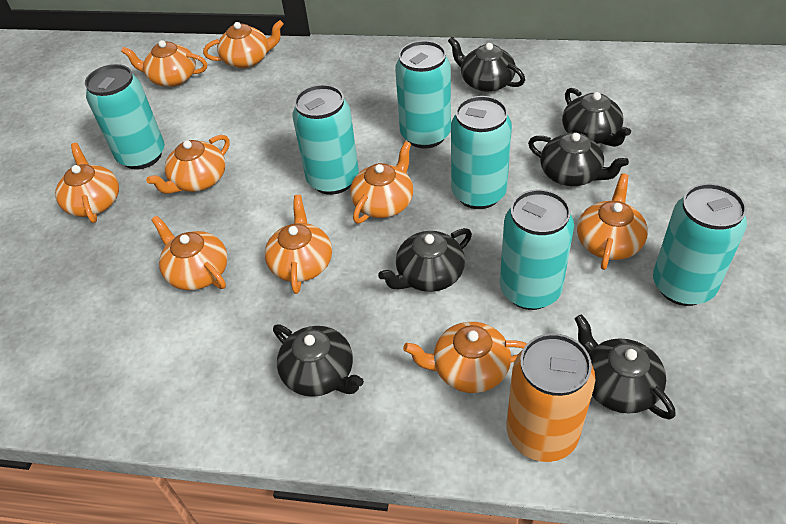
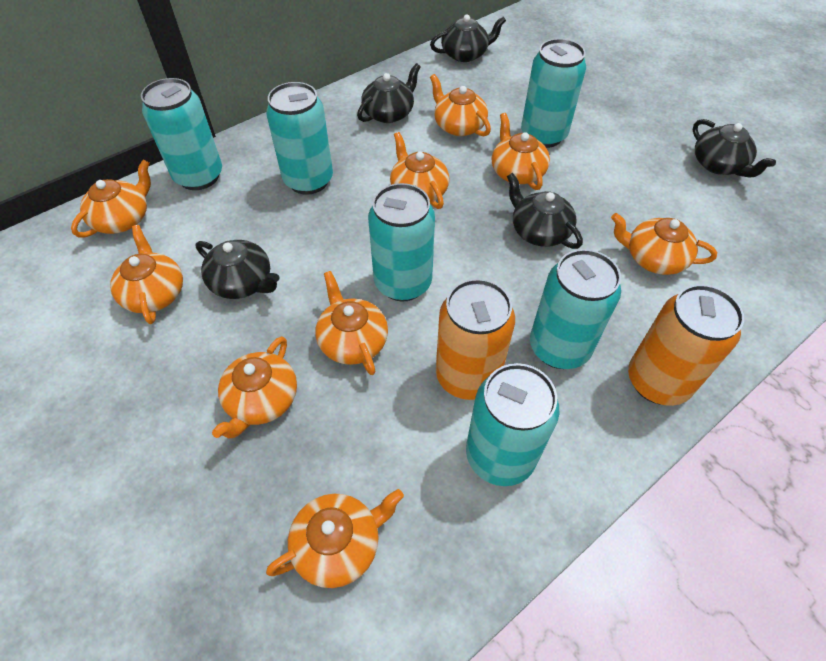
black teapot: 6 -> 5
orange can: 1 -> 2

